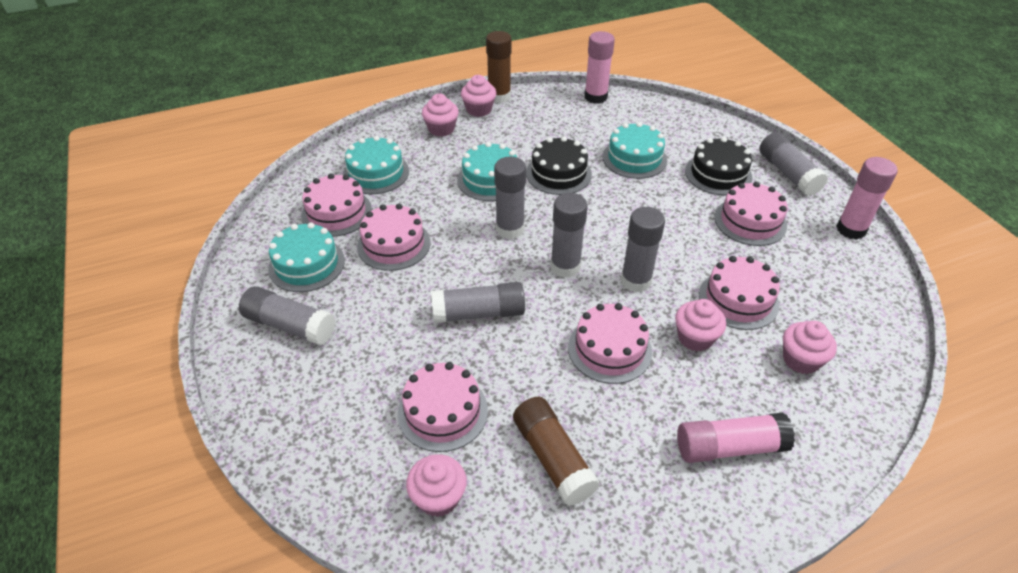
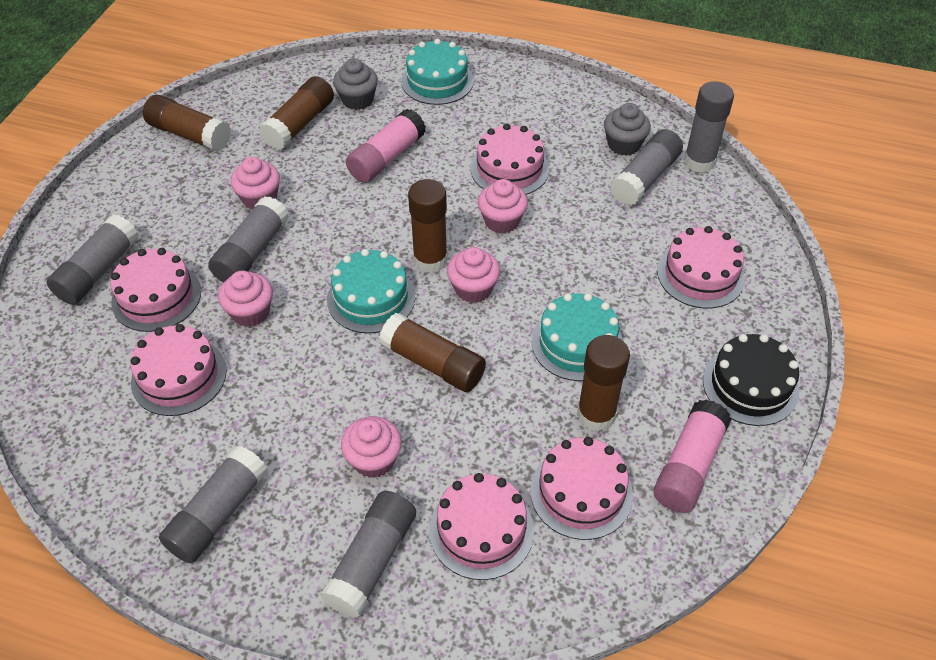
black cake: 2 -> 1
brown glue stick: 2 -> 5
grey cupcake: 0 -> 2
pink glue stick: 3 -> 2
turquoise cake: 4 -> 3

